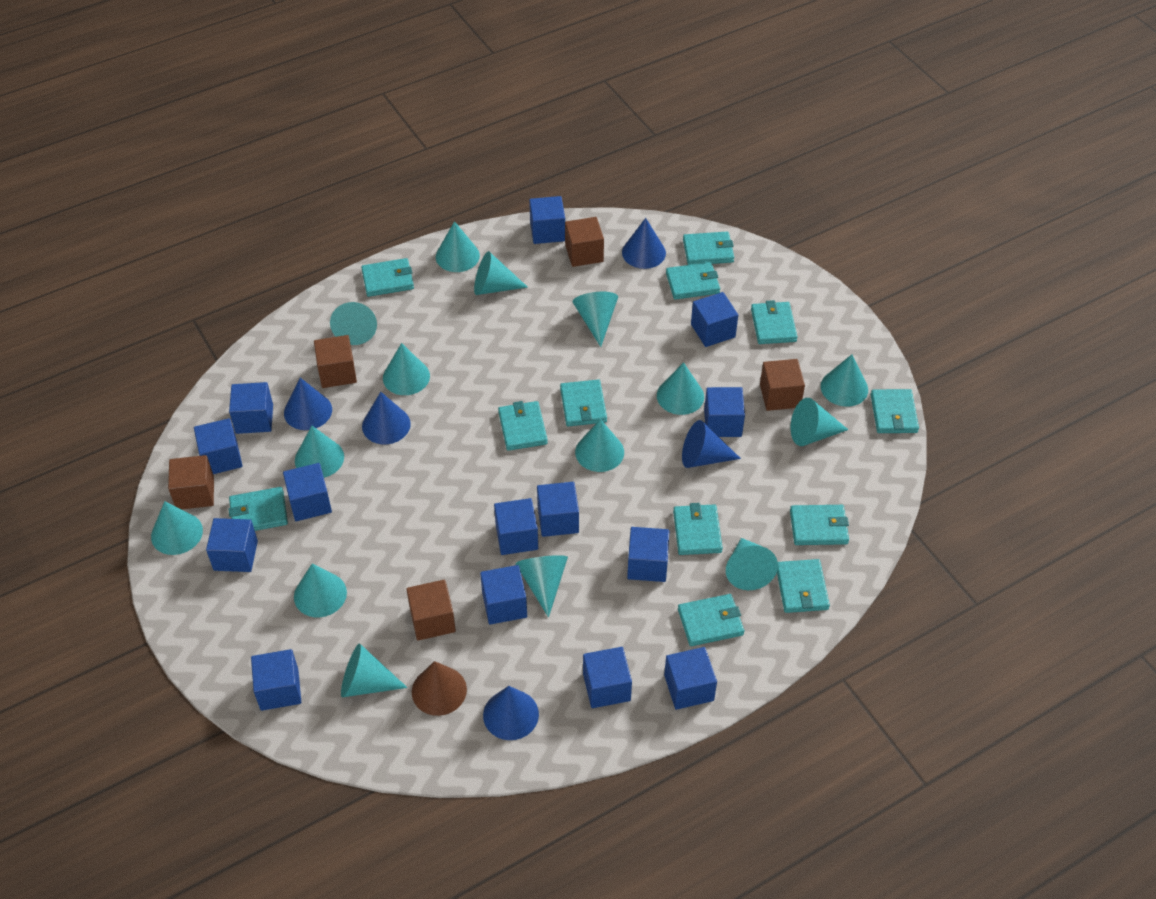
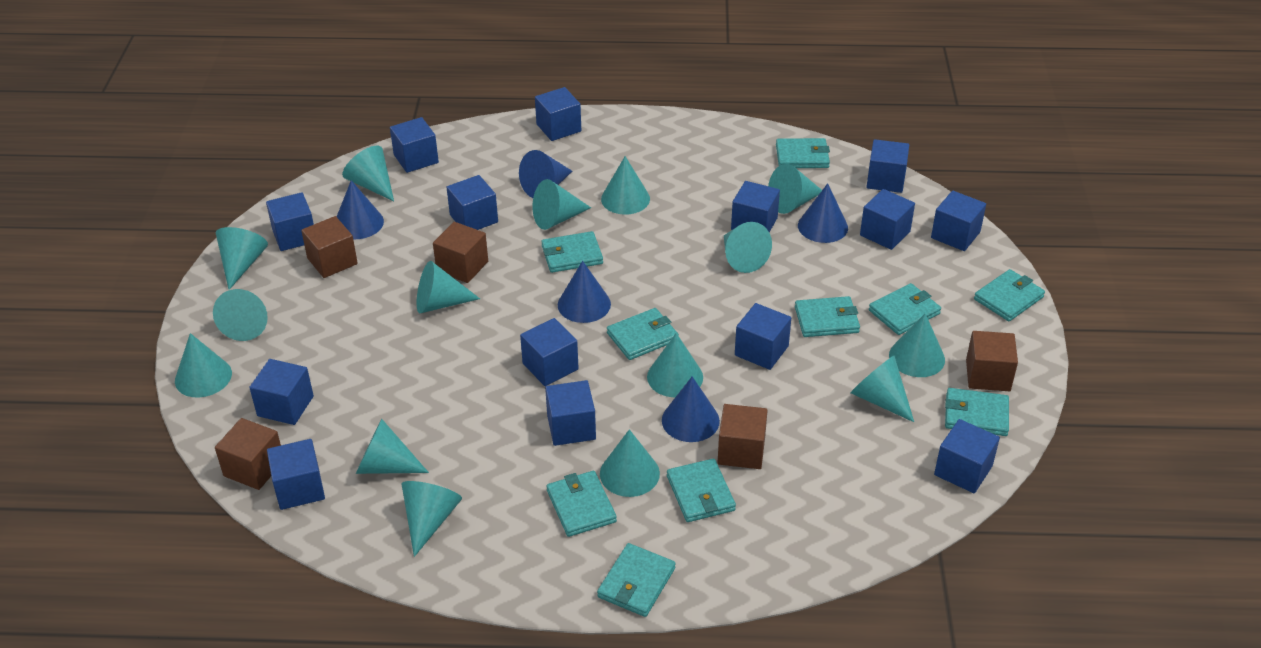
brown cone: 1 -> 0
turquoise wallet: 12 -> 10

